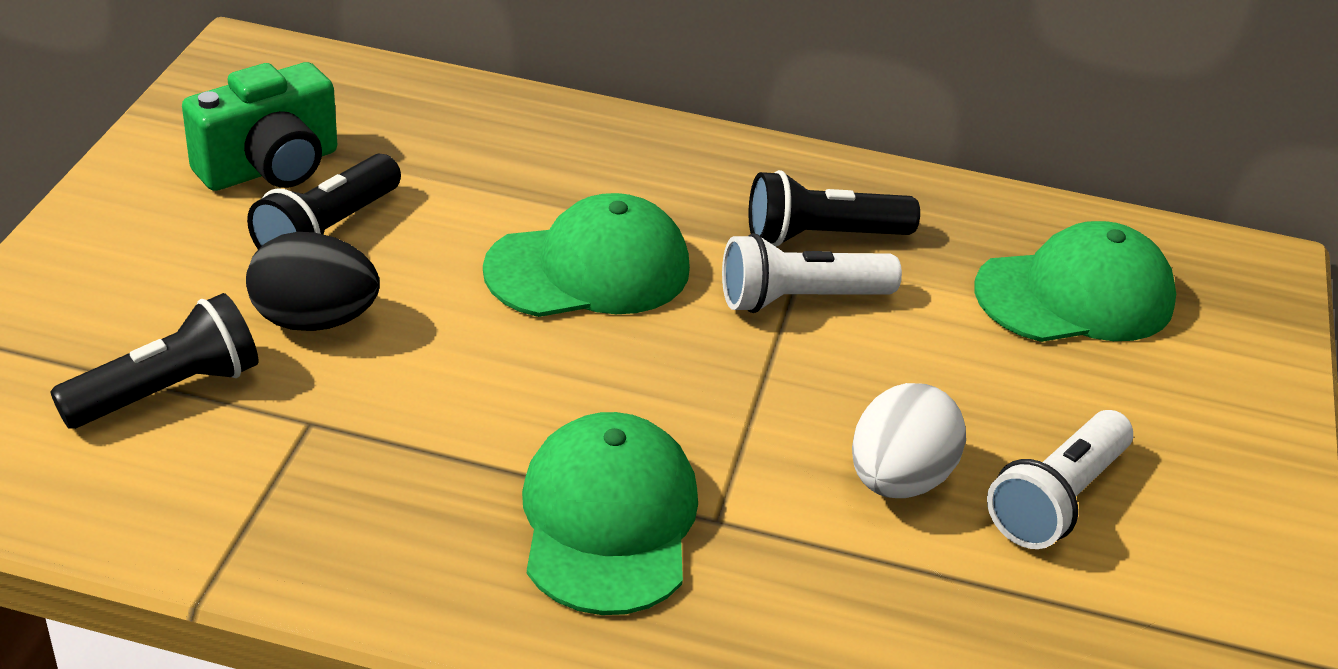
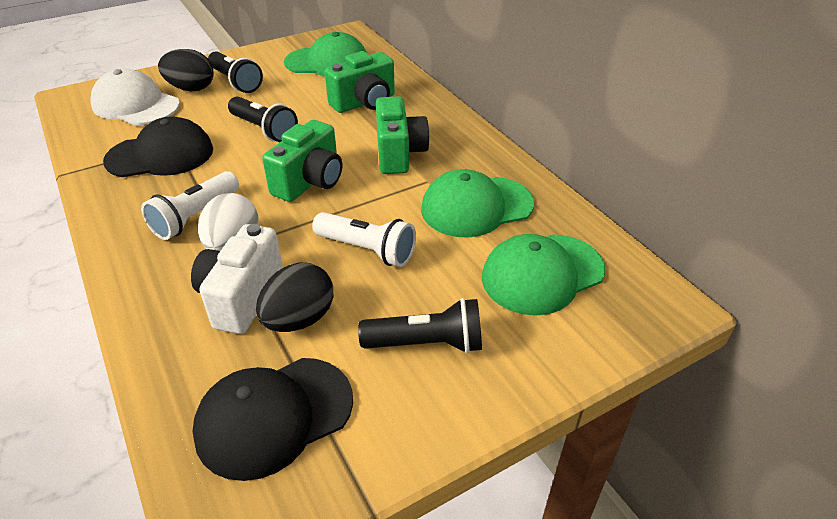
black cap: 0 -> 2
black egg: 1 -> 2
green camera: 1 -> 3
white camera: 0 -> 1
white cap: 0 -> 1

